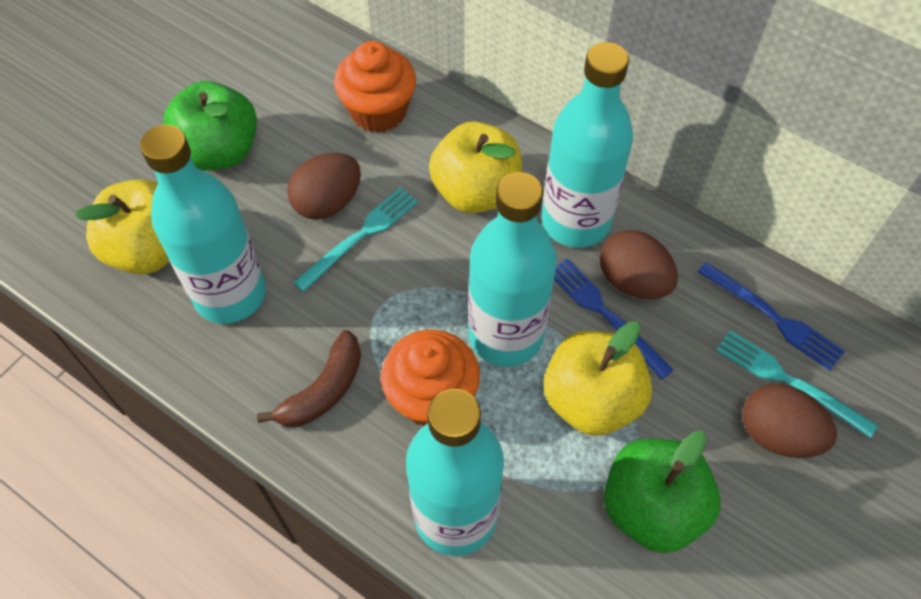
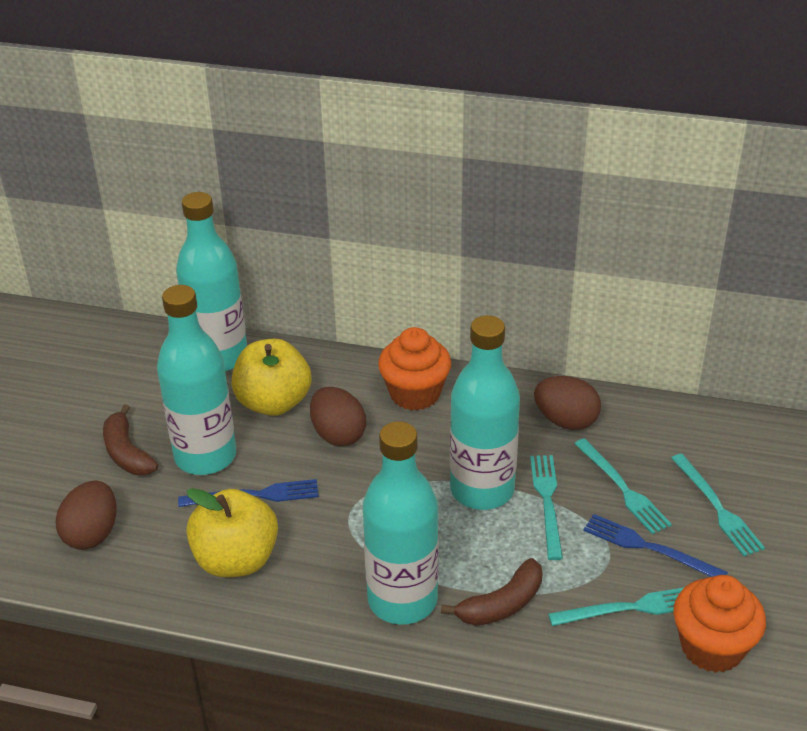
brown banana: 1 -> 2
green apple: 2 -> 0
turquoise fork: 2 -> 4
yellow apple: 3 -> 2

